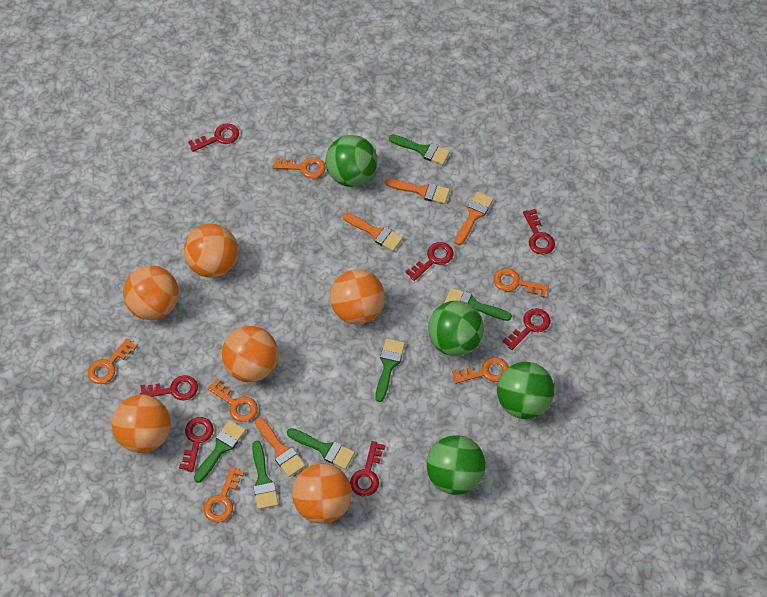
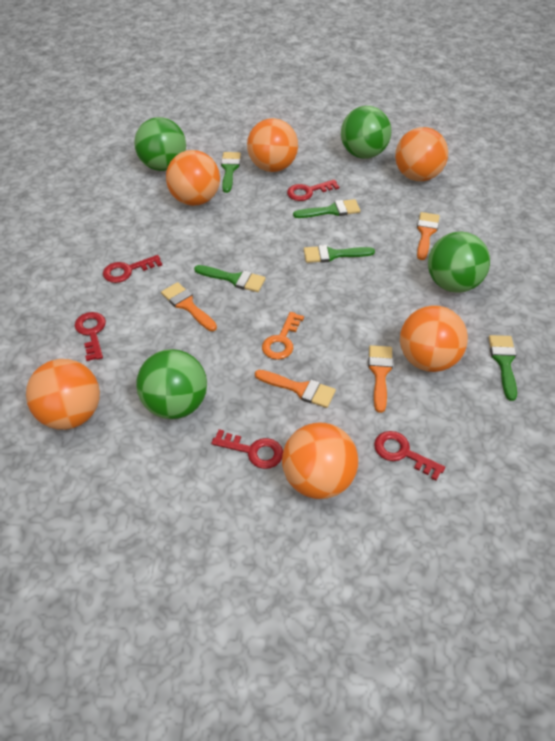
green brush: 6 -> 5
orange key: 6 -> 1
red key: 7 -> 5

